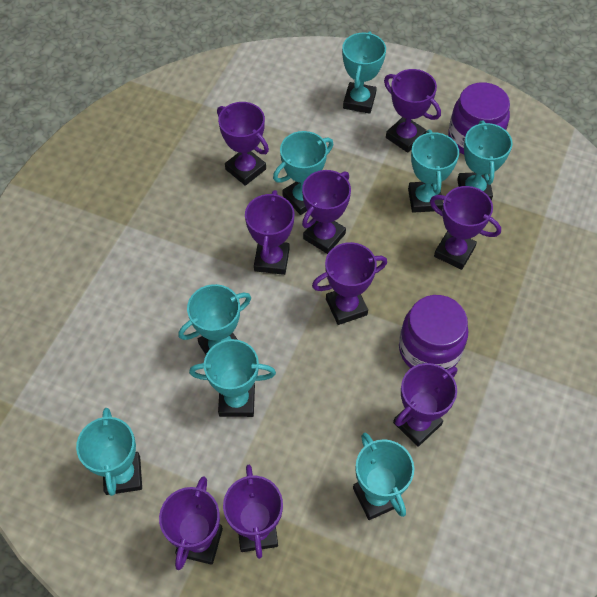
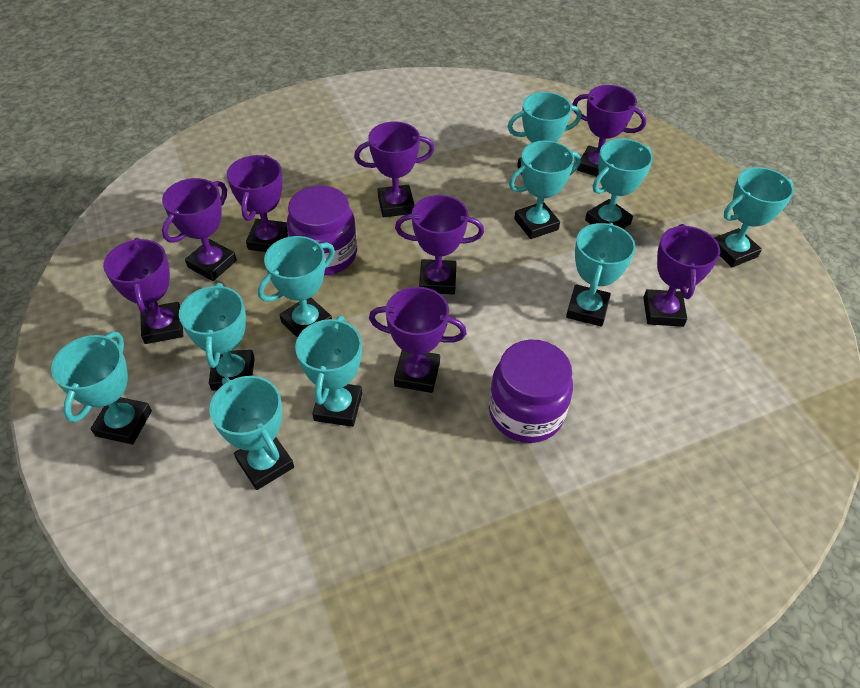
purple trophy: 9 -> 8
turquoise trophy: 8 -> 10

